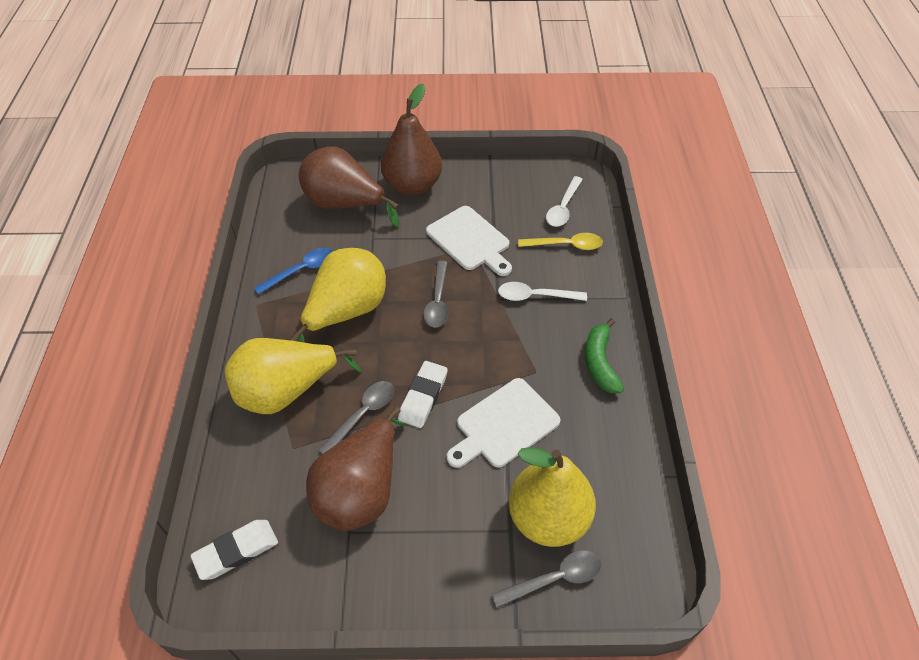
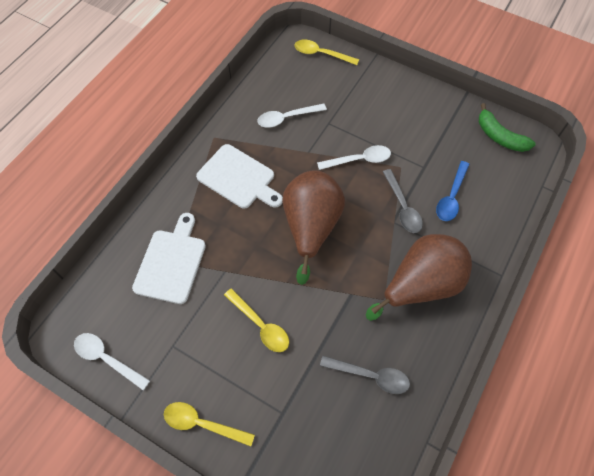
brown pear: 3 -> 2
grey spoon: 3 -> 2
white eraser: 2 -> 0
white spoon: 2 -> 3
yellow pear: 3 -> 0
yellow spoon: 1 -> 3

